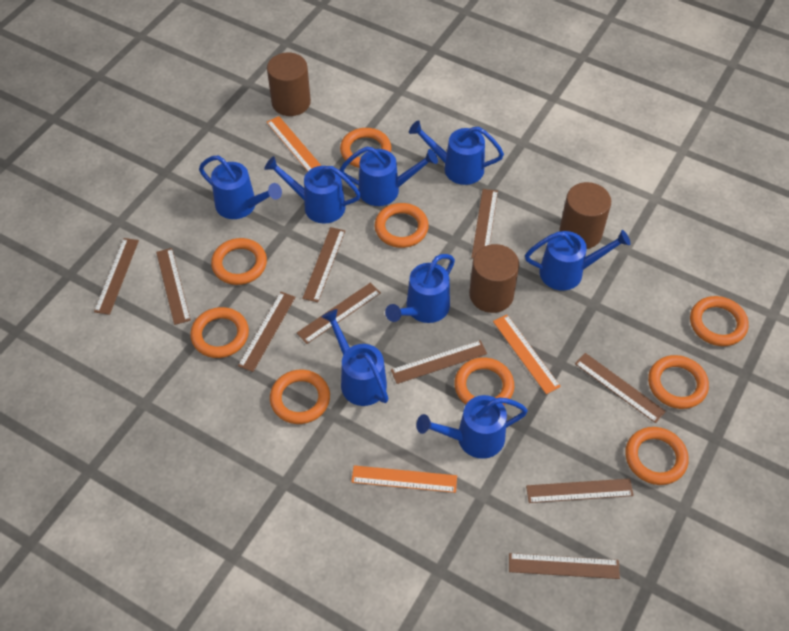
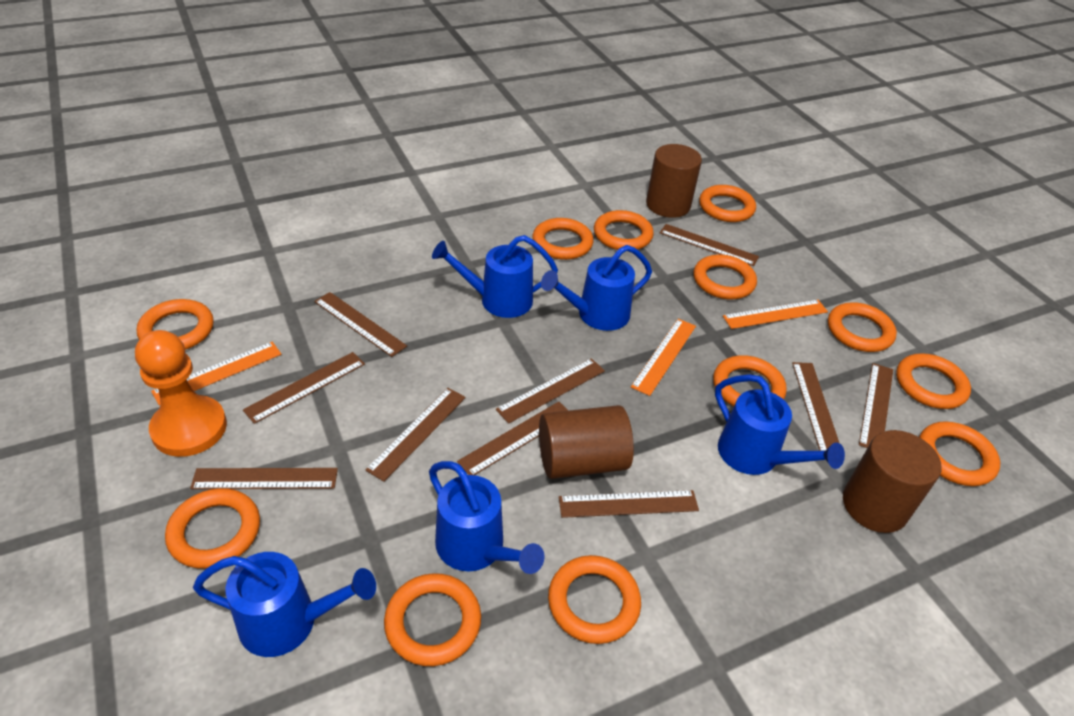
blue watering can: 8 -> 5
orange pawn: 0 -> 1
orange ring: 9 -> 12

